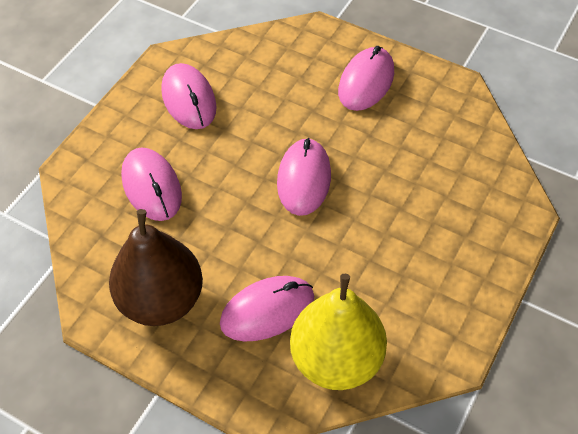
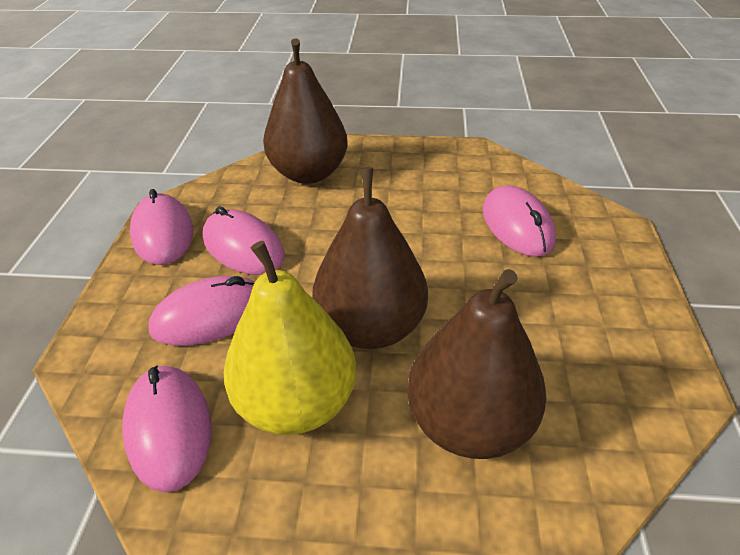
brown pear: 1 -> 3

